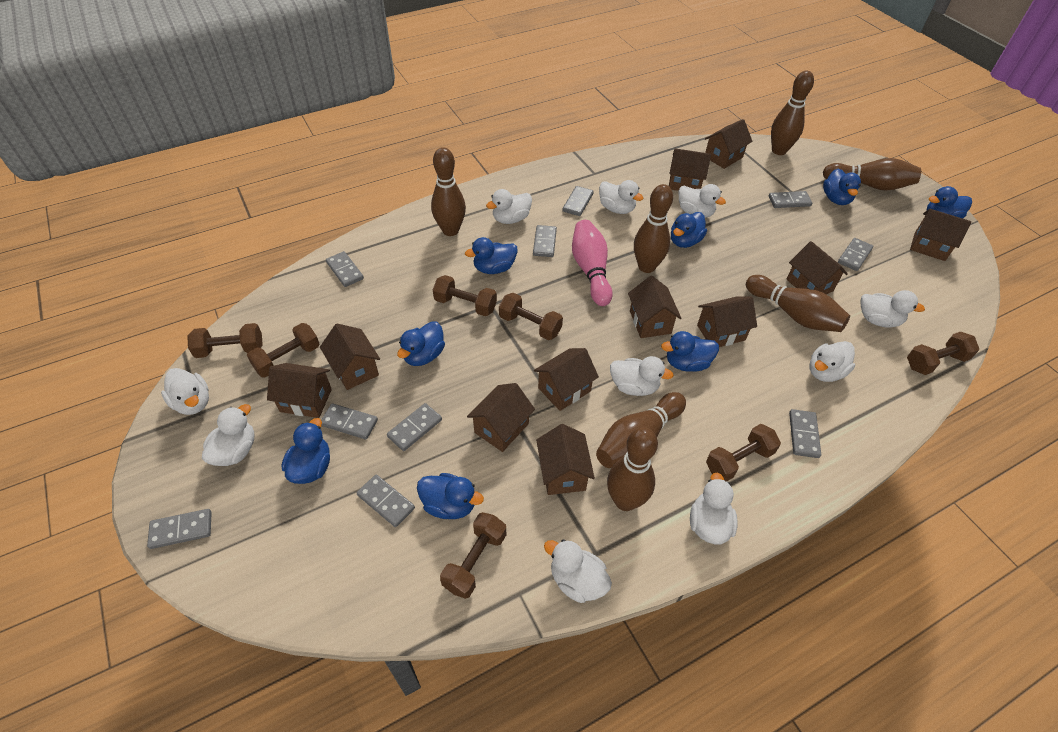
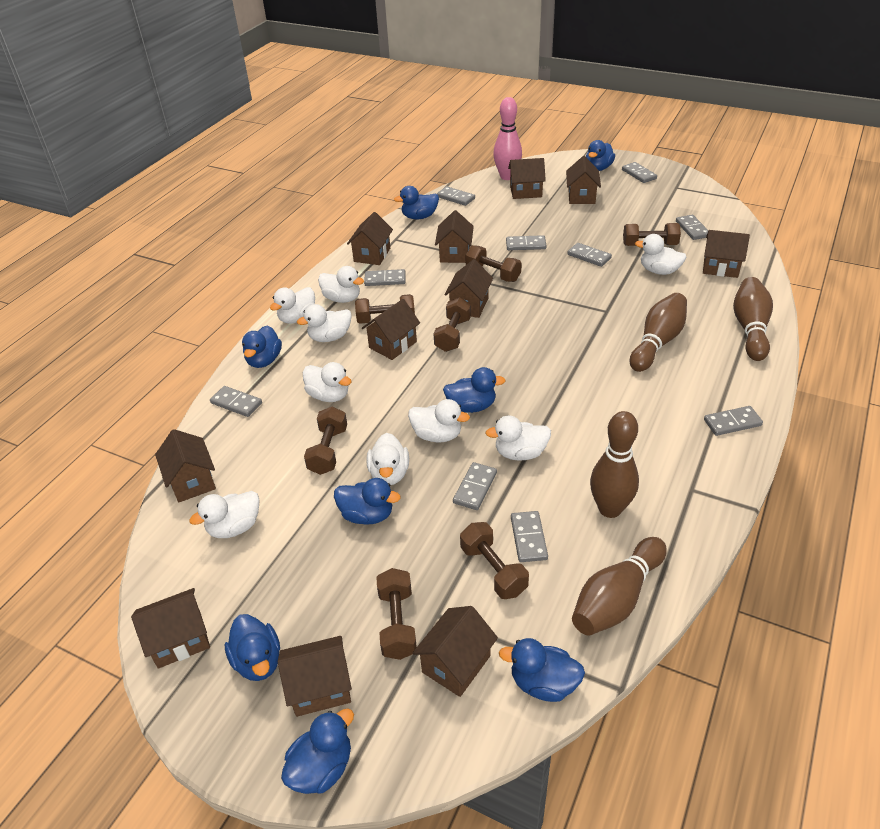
brown bowling pin: 7 -> 4
white duck: 10 -> 9

